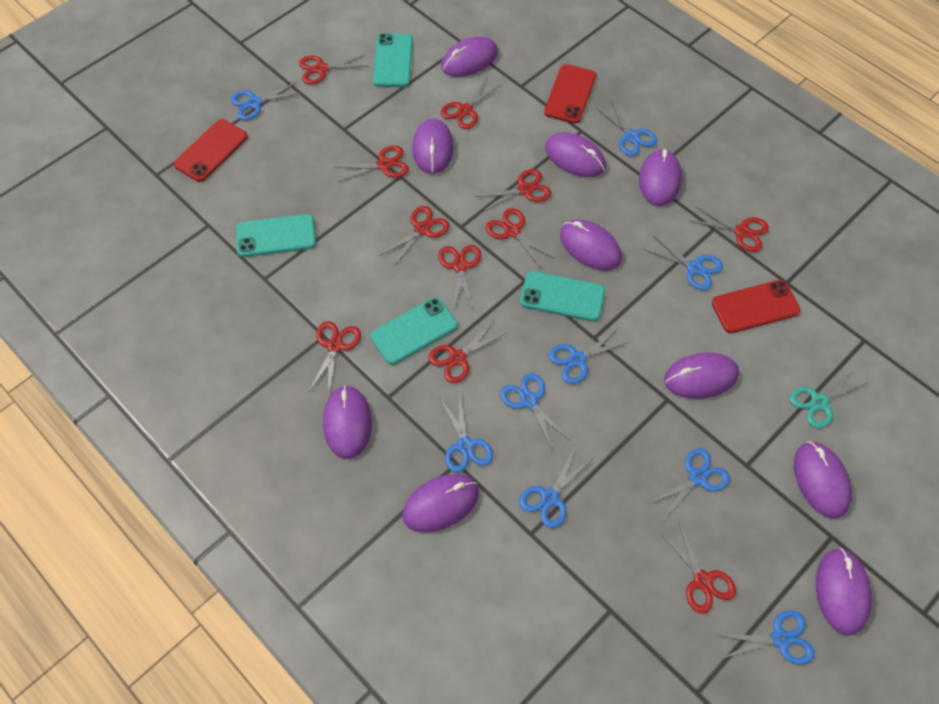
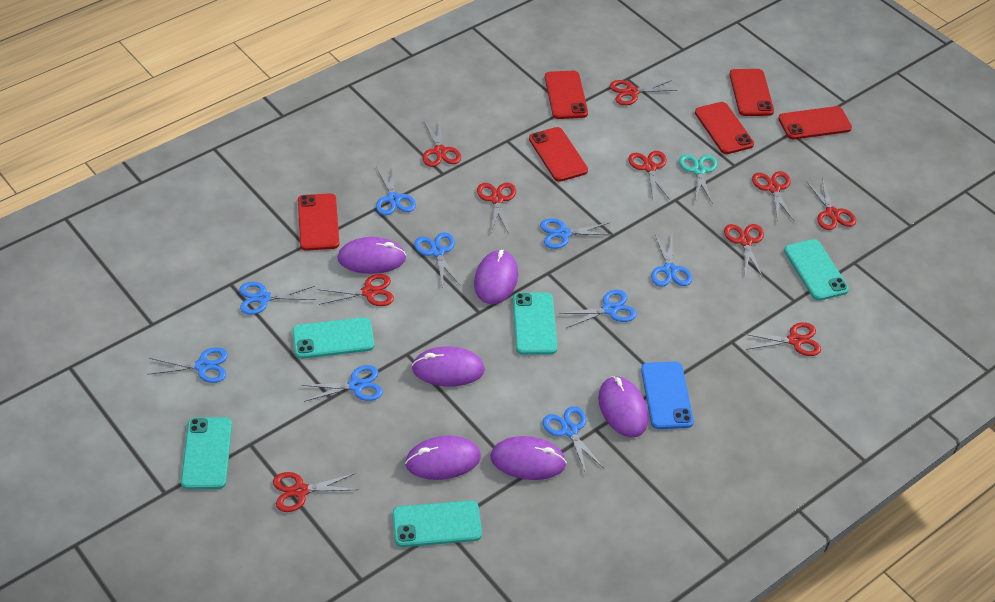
blue phone: 0 -> 1
purple mouse: 10 -> 6
red phone: 3 -> 6
red scissors: 11 -> 10
turquoise phone: 4 -> 5

